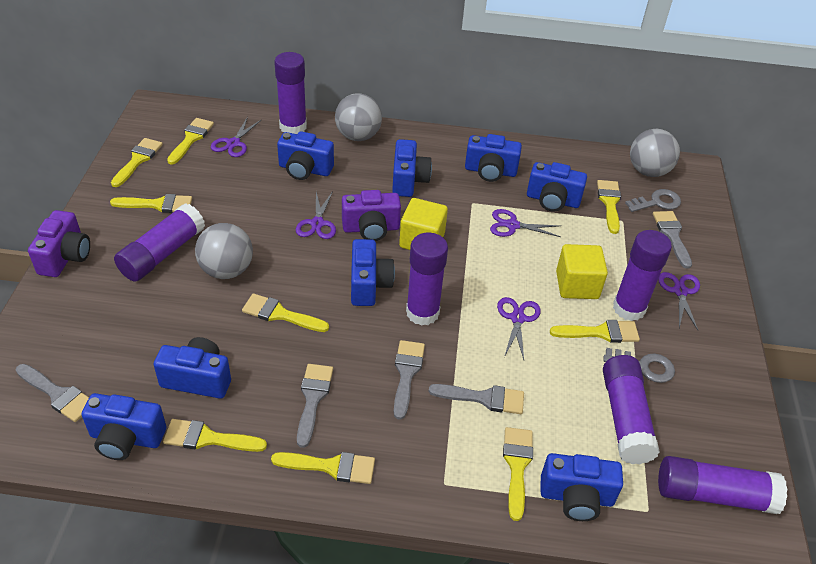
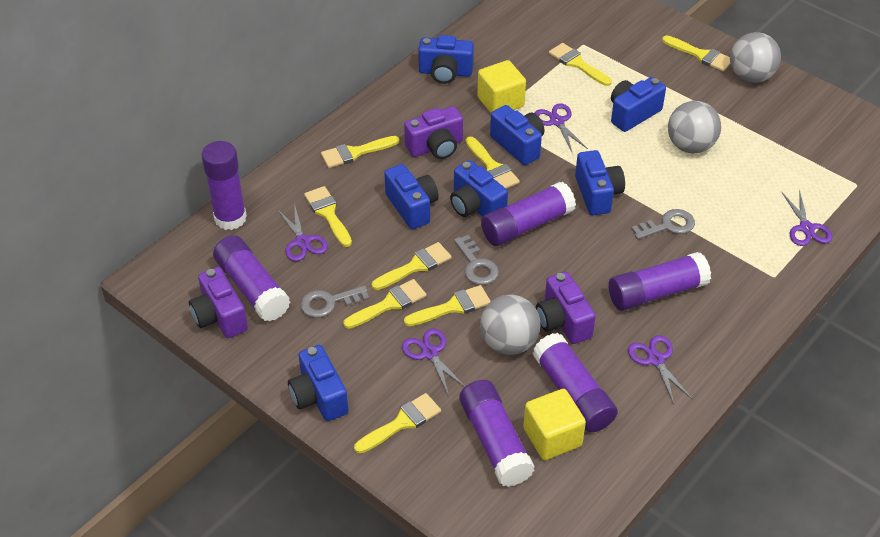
blue camera: 8 -> 7
grey brush: 5 -> 0
grey key: 2 -> 3
purple camera: 2 -> 3

